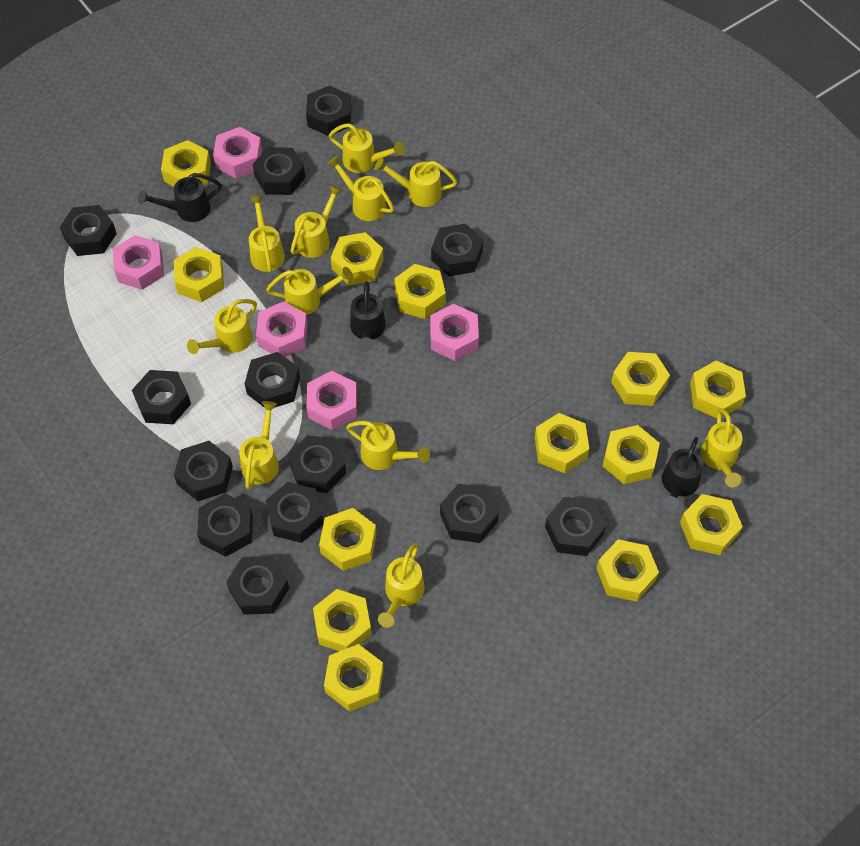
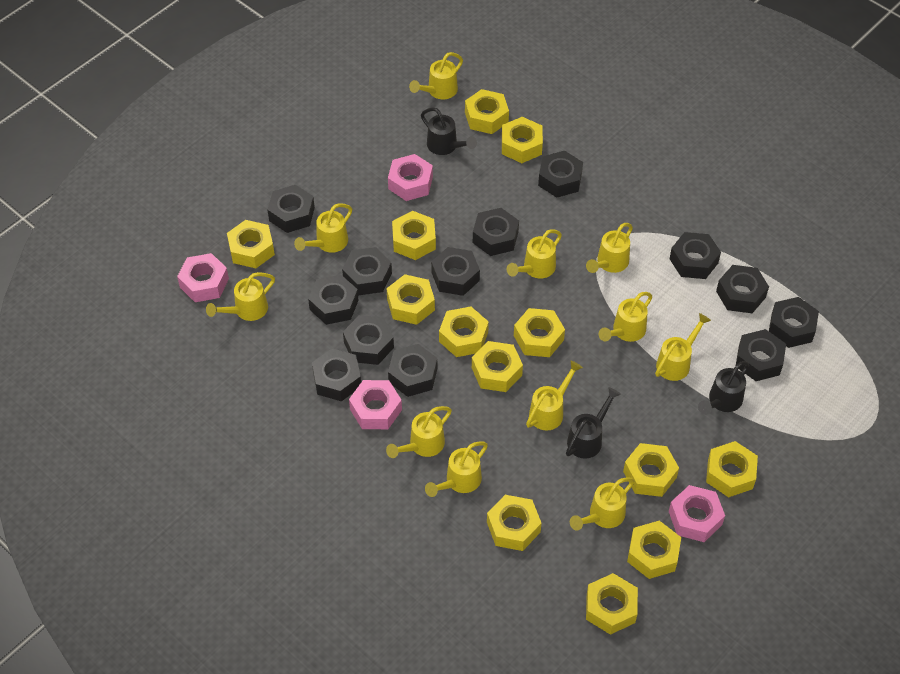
pink nut: 5 -> 4

